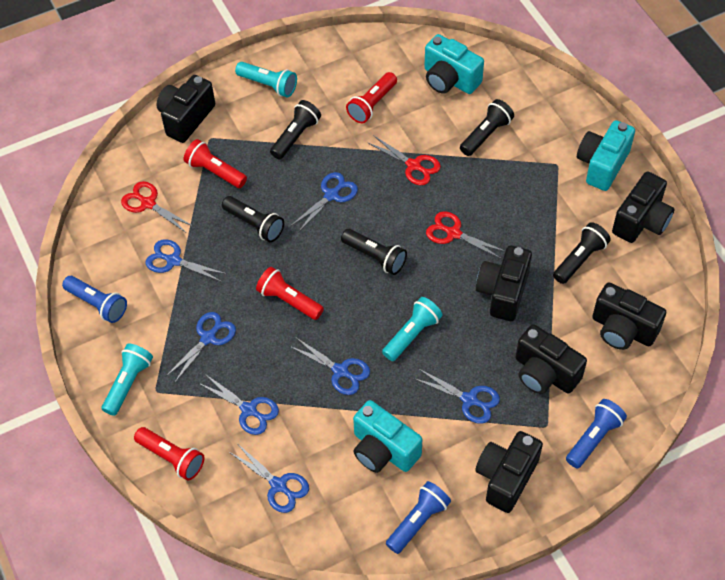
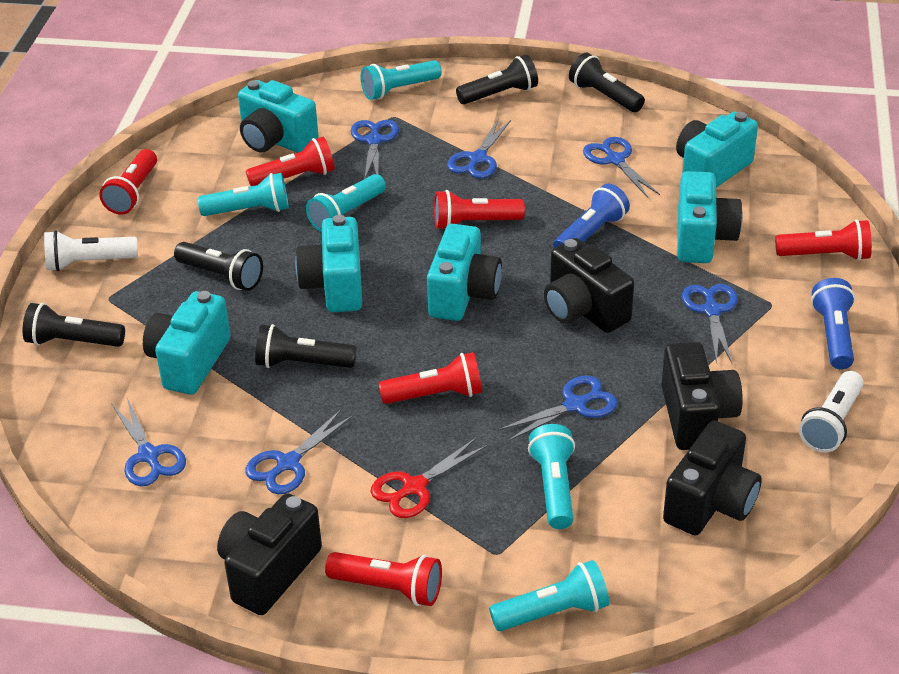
black camera: 6 -> 4
blue flashlight: 3 -> 2
red flashlight: 4 -> 6
red scissors: 3 -> 1
turquoise camera: 3 -> 6
turquoise flashlight: 3 -> 5
white flashlight: 0 -> 2

